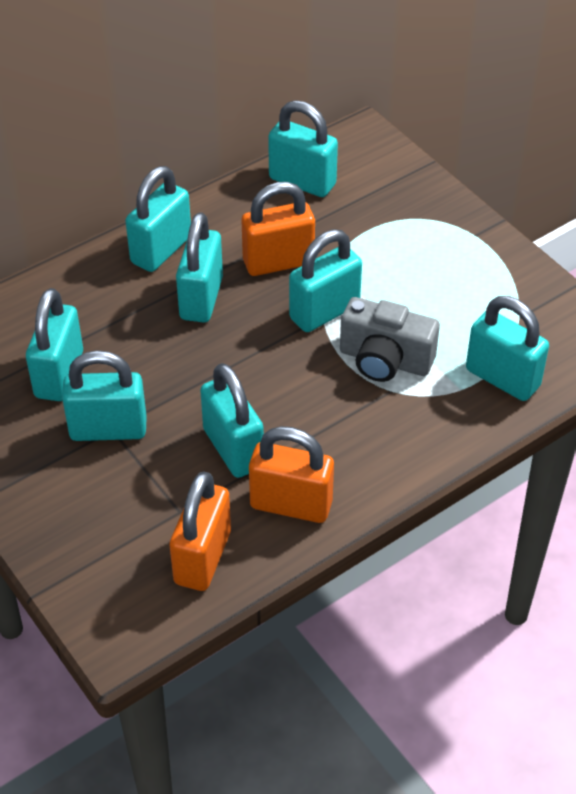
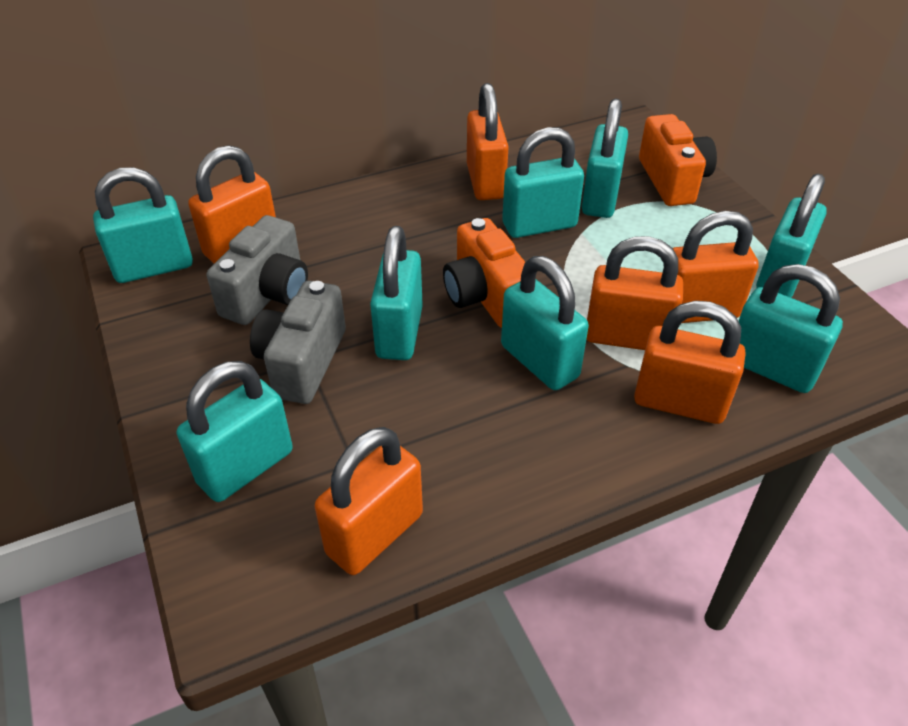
grey camera: 1 -> 2
orange camera: 0 -> 2
orange padlock: 3 -> 6

